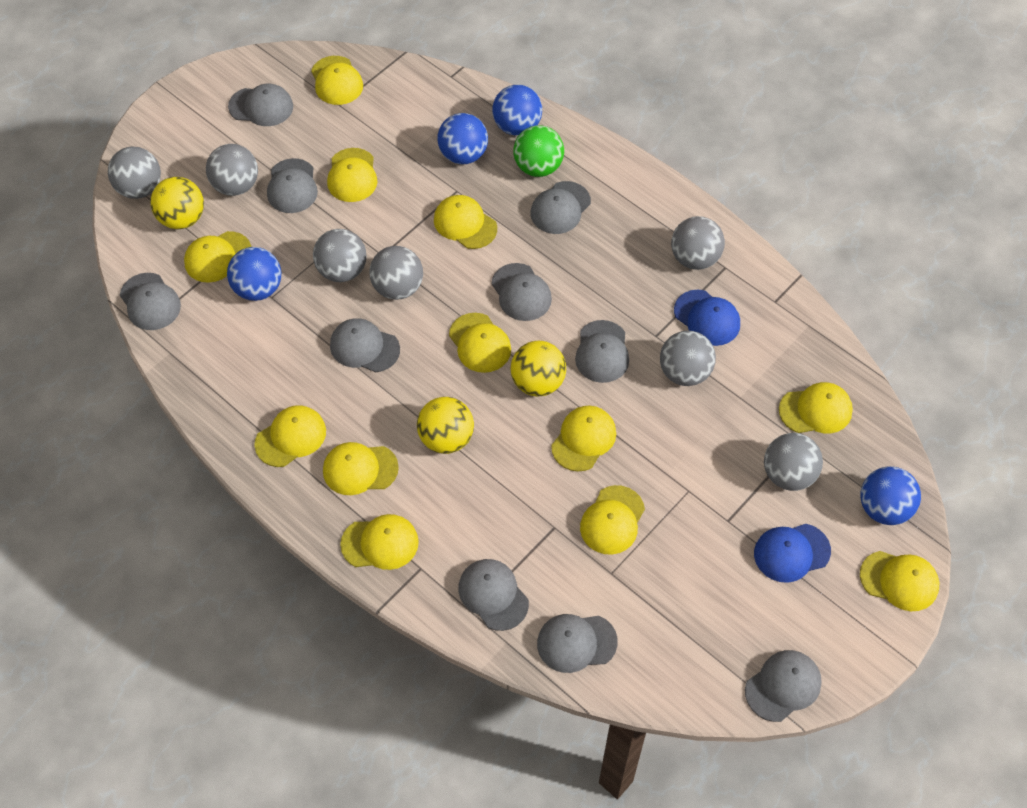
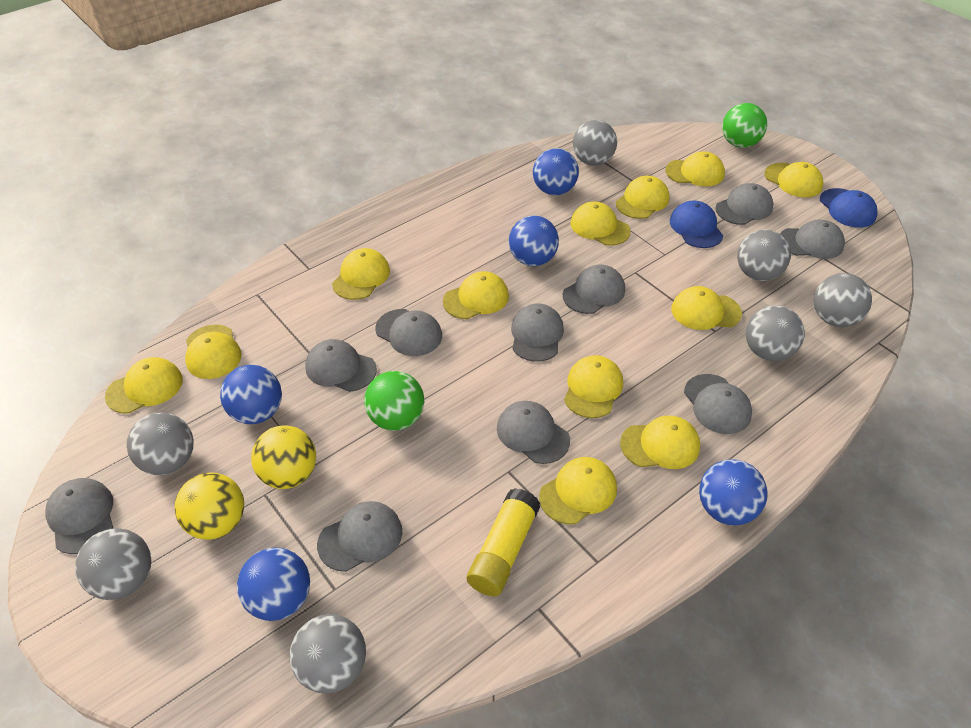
blue ball: 4 -> 5
green ball: 1 -> 2
yellow ball: 3 -> 2
yellow glue stick: 0 -> 1

